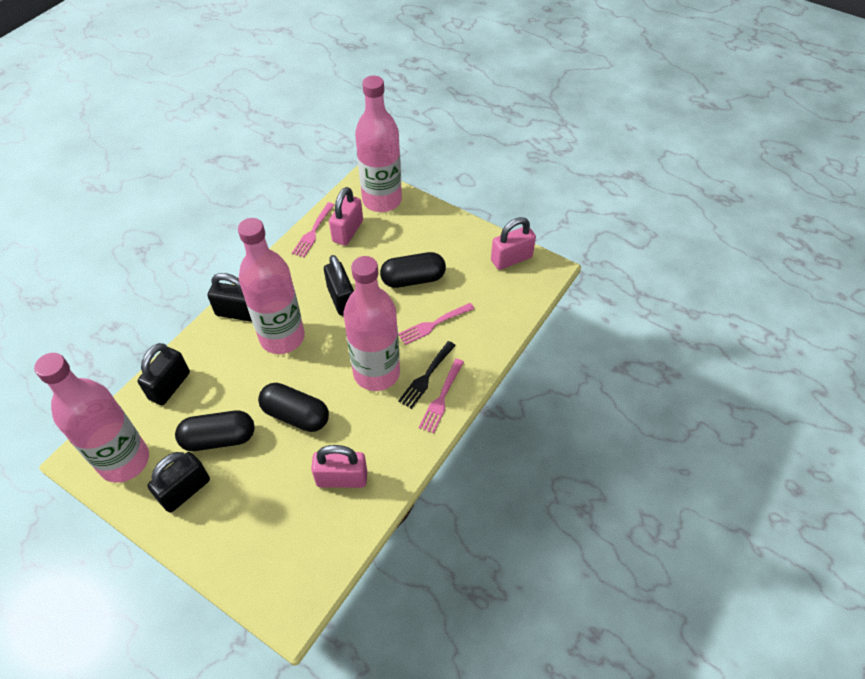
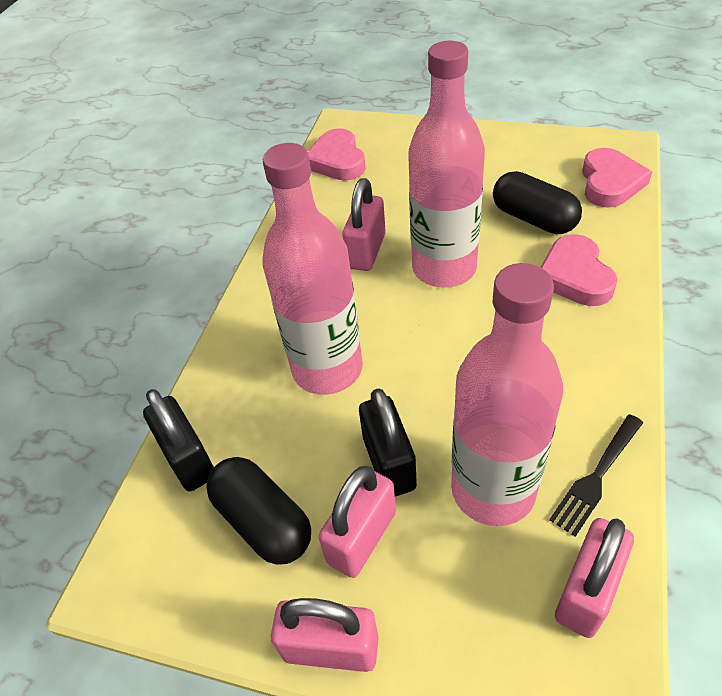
black capsule: 3 -> 2
black padlock: 4 -> 2
pink bottle: 4 -> 3
pink fork: 3 -> 0
pink heart: 0 -> 3
pink padlock: 3 -> 4

